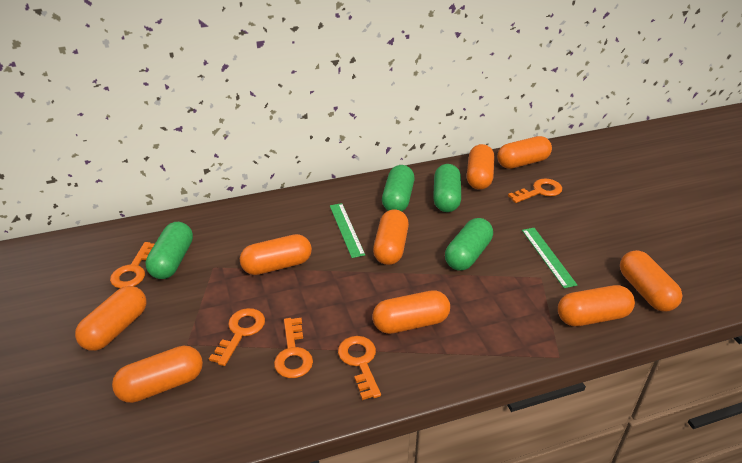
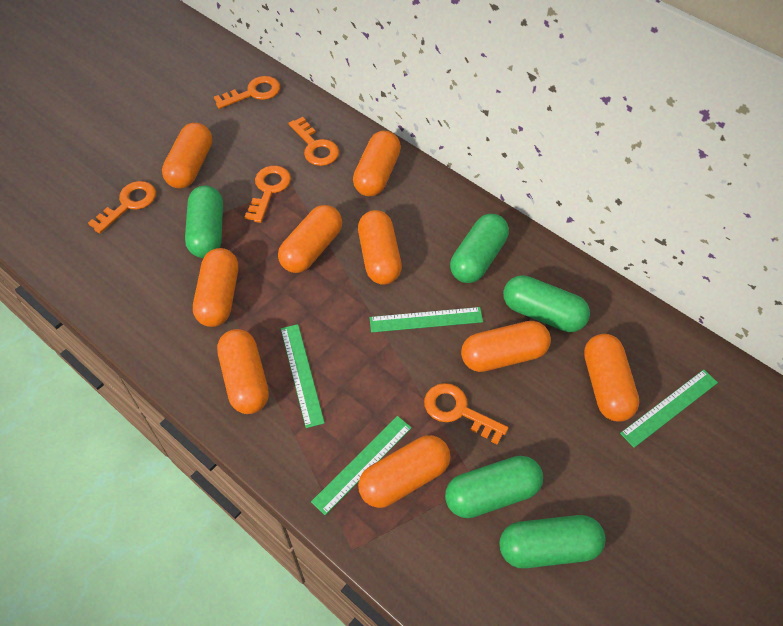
green capsule: 4 -> 5
green ruler: 2 -> 4

